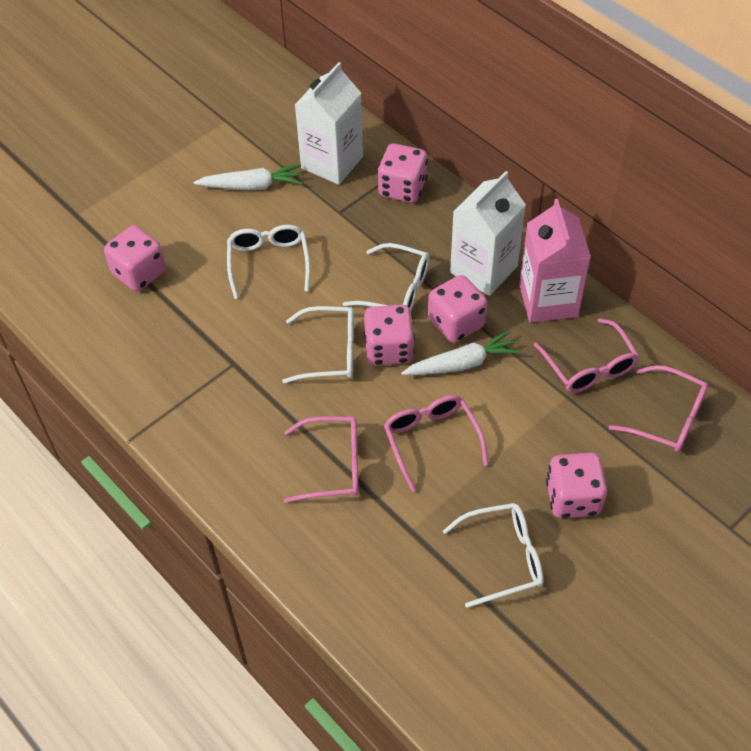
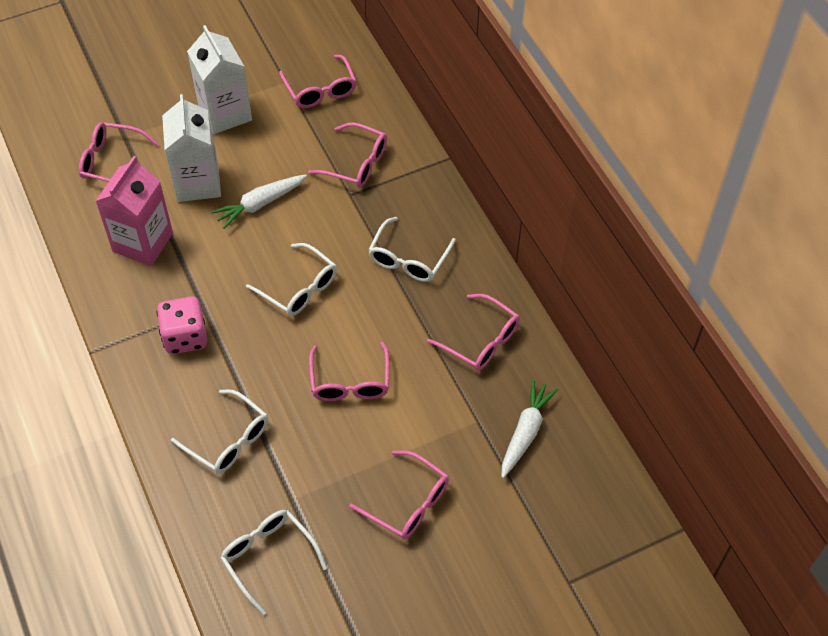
pink dice: 5 -> 1
pink glasses: 4 -> 6

